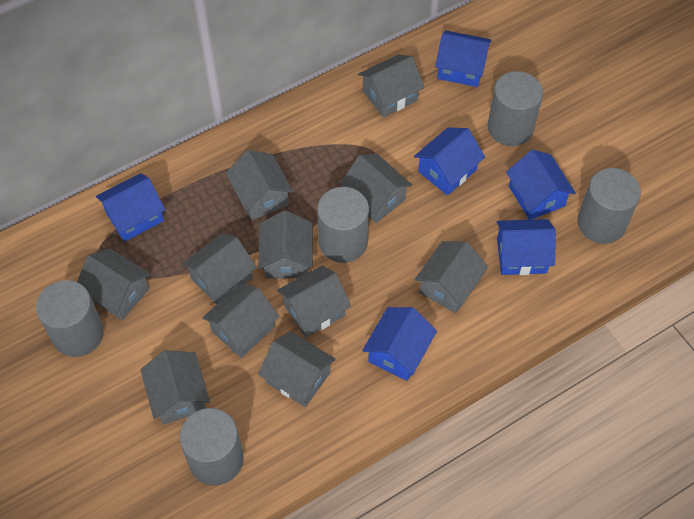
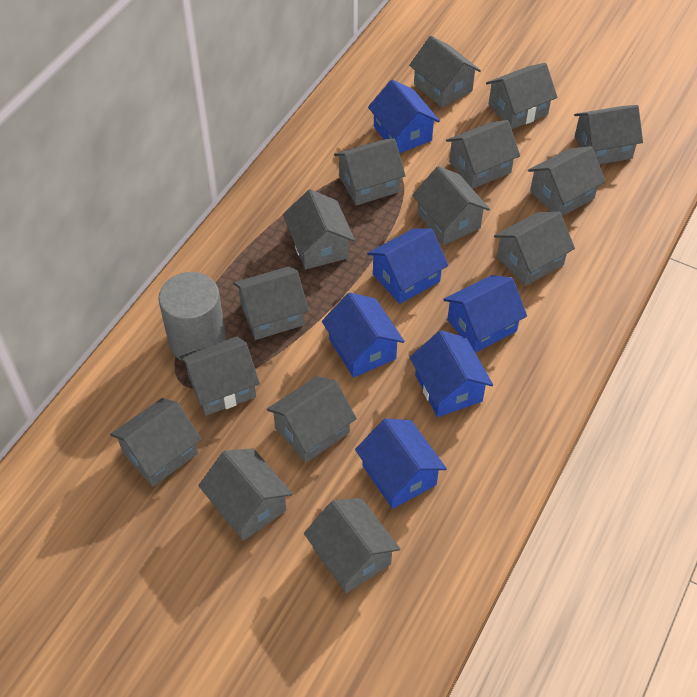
grey cylinder: 5 -> 1
grey house: 11 -> 15

